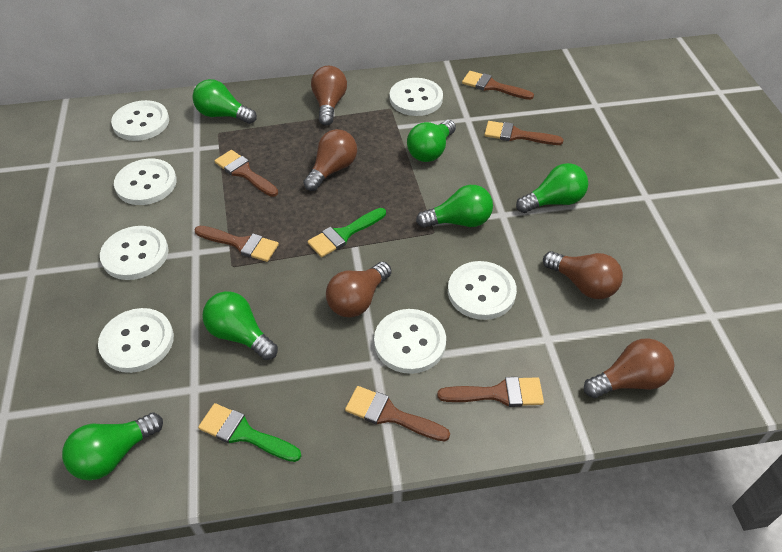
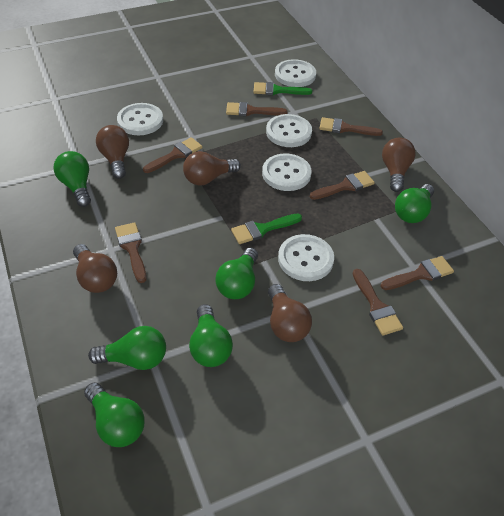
brown brush: 6 -> 7
white button: 7 -> 5

